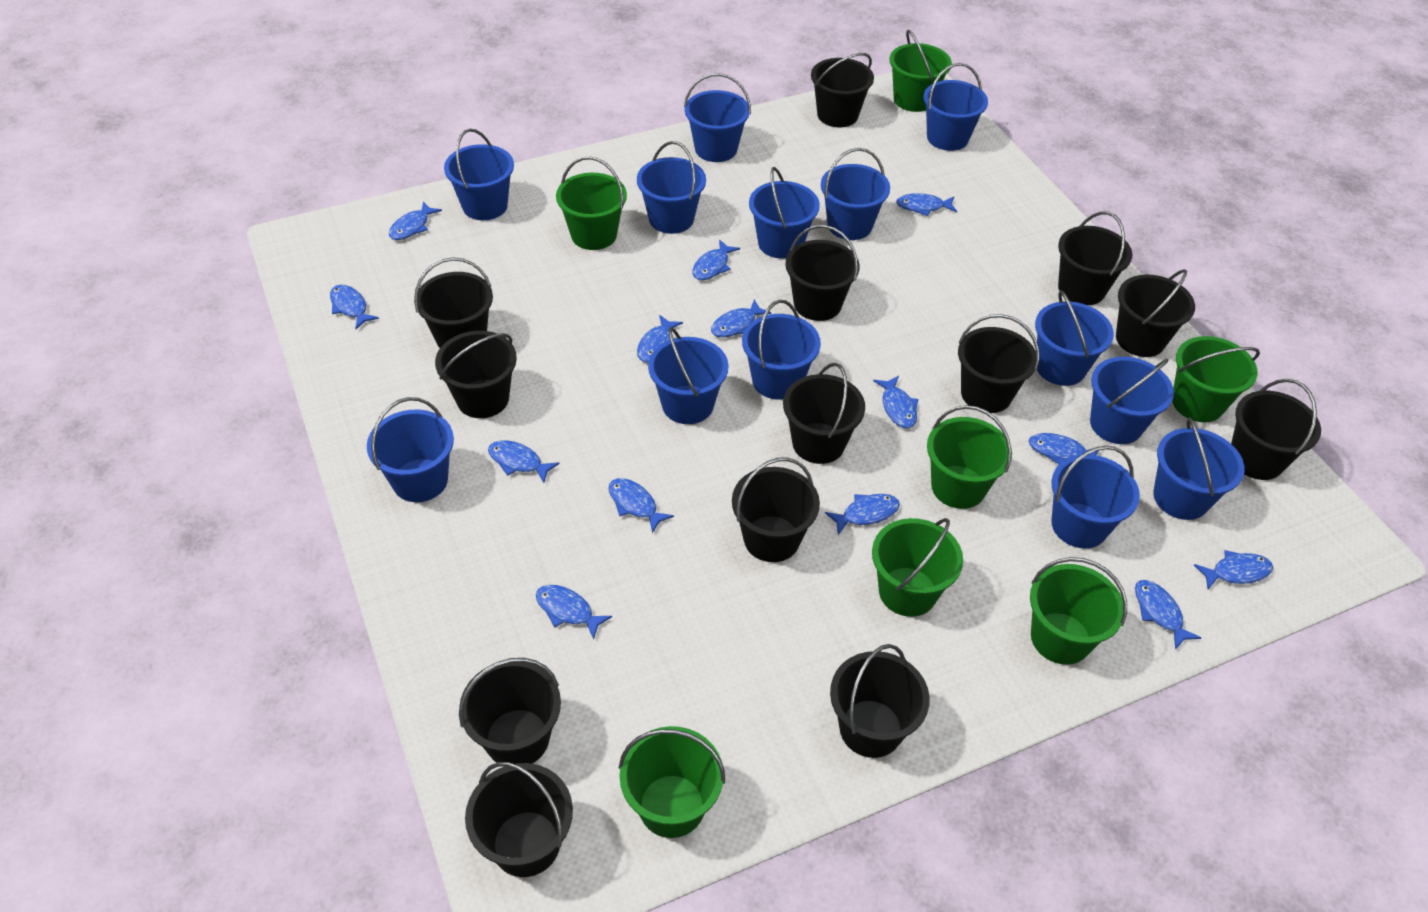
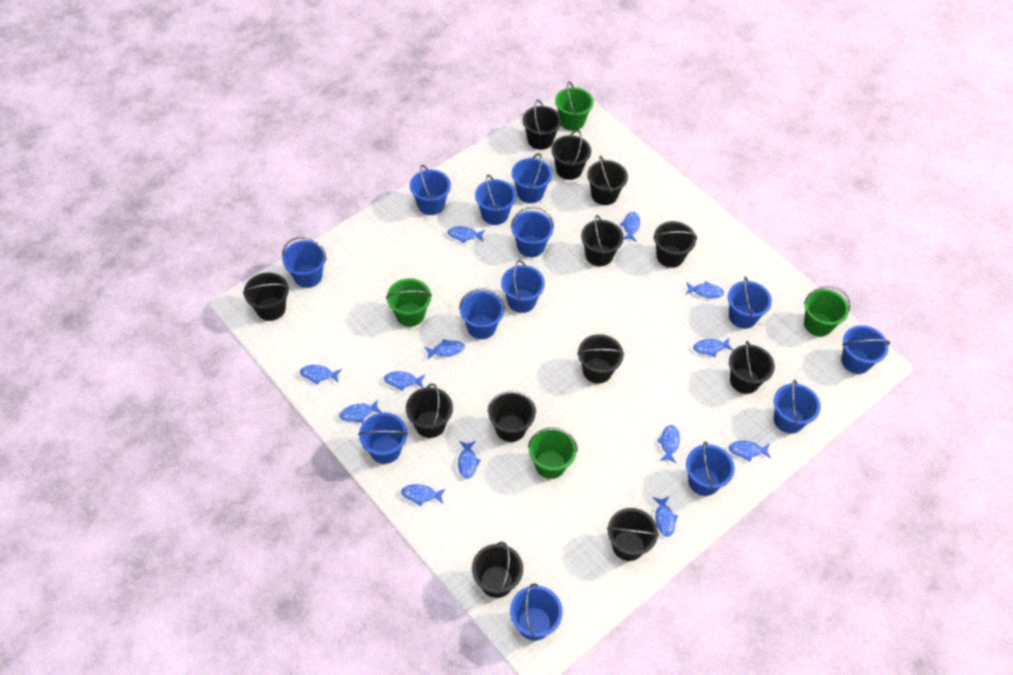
black bucket: 13 -> 12
blue fish: 14 -> 13
green bucket: 7 -> 4

